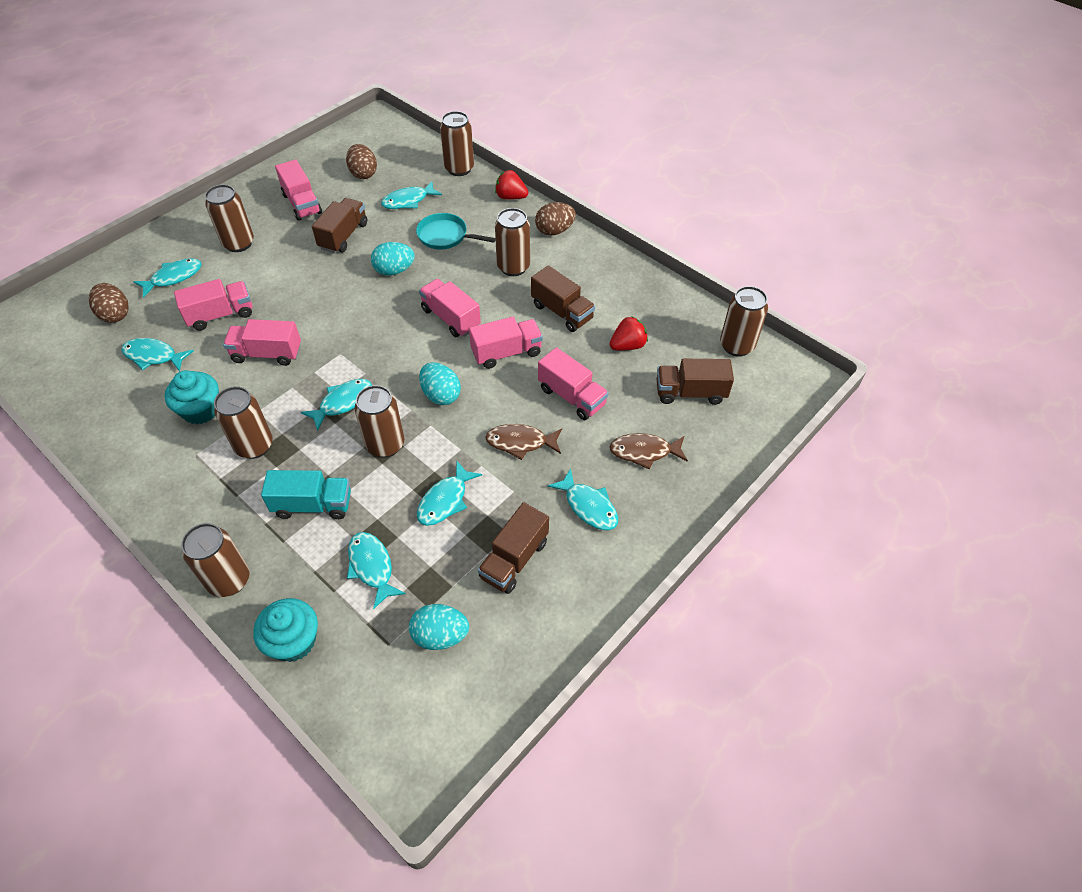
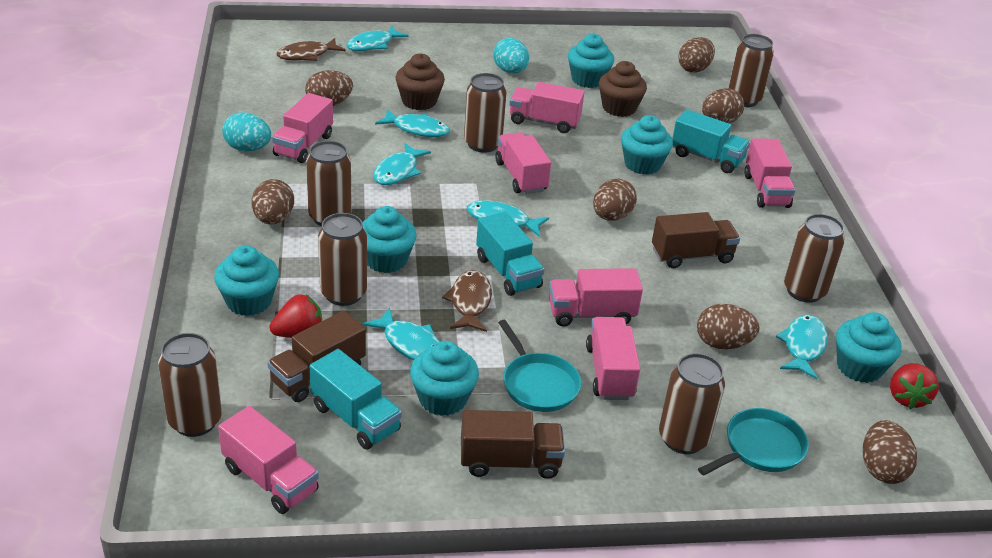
brown cupcake: 0 -> 2
brown egg: 3 -> 7
brown truck: 4 -> 3
pink truck: 6 -> 7
turquoise cupcake: 2 -> 6
turquoise egg: 3 -> 2
turquoise fish: 7 -> 6
turquoise pan: 1 -> 2
turquoise truck: 1 -> 3

